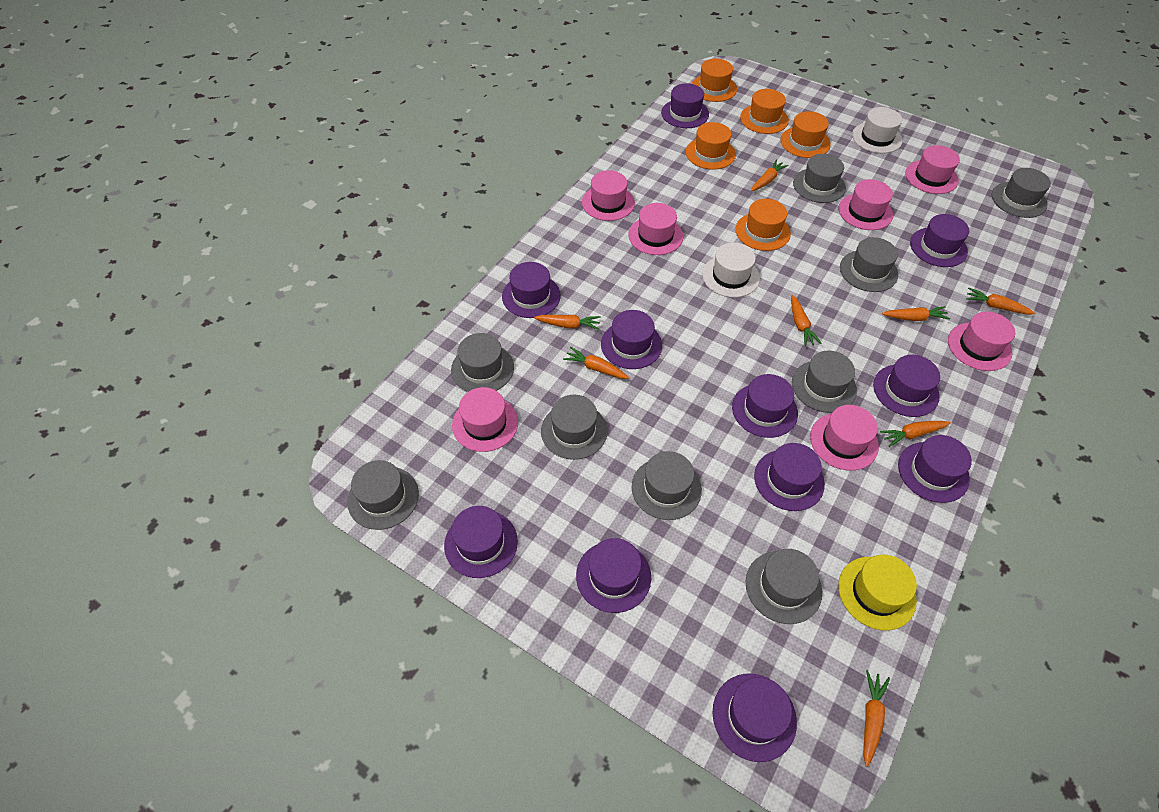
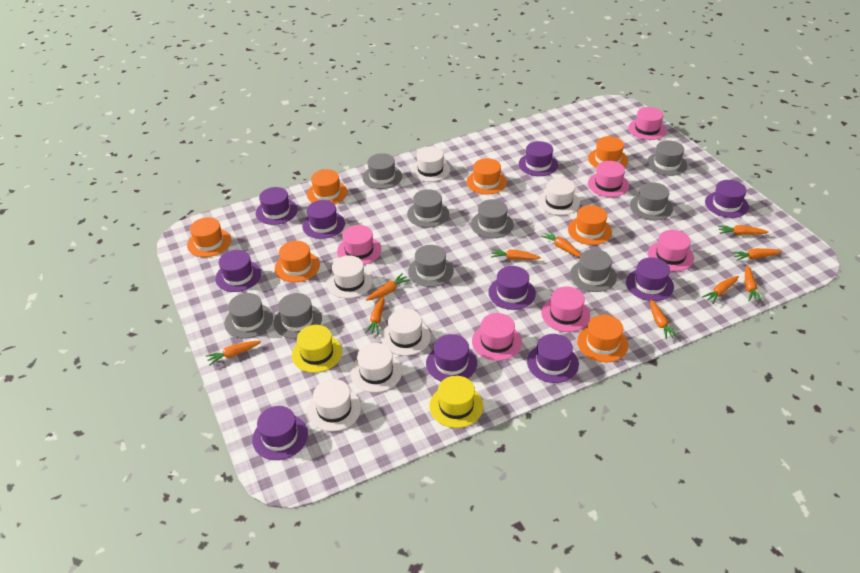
orange carrot: 8 -> 10
orange hat: 5 -> 7
pink hat: 7 -> 6
purple hat: 11 -> 10
white hat: 2 -> 6
yellow hat: 1 -> 2

